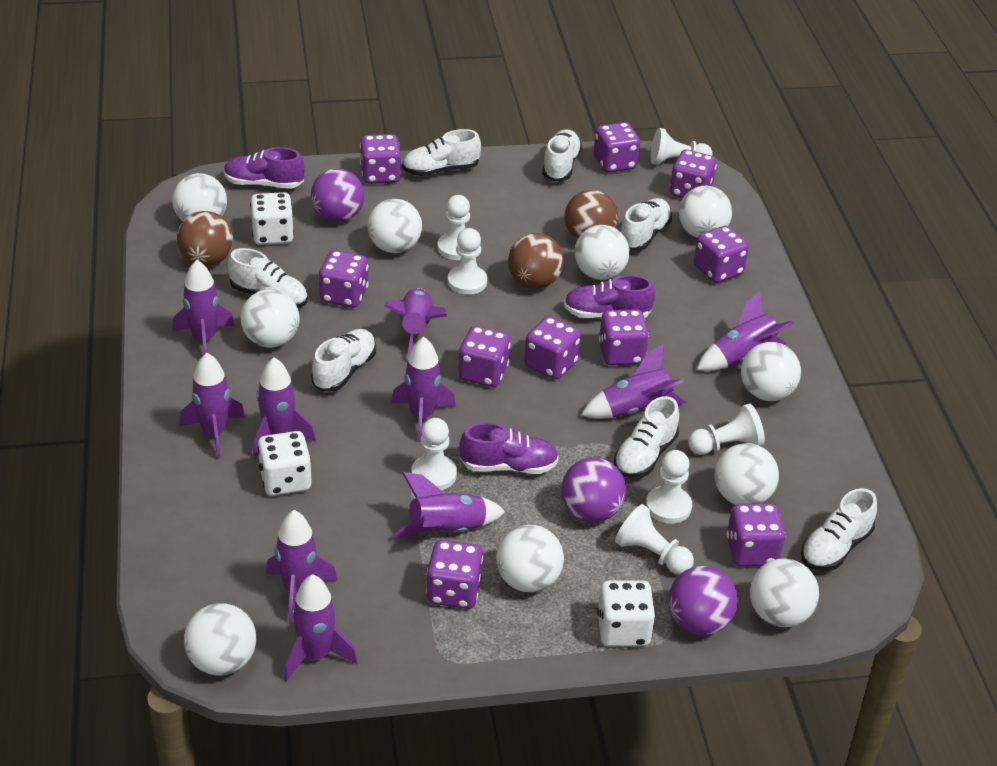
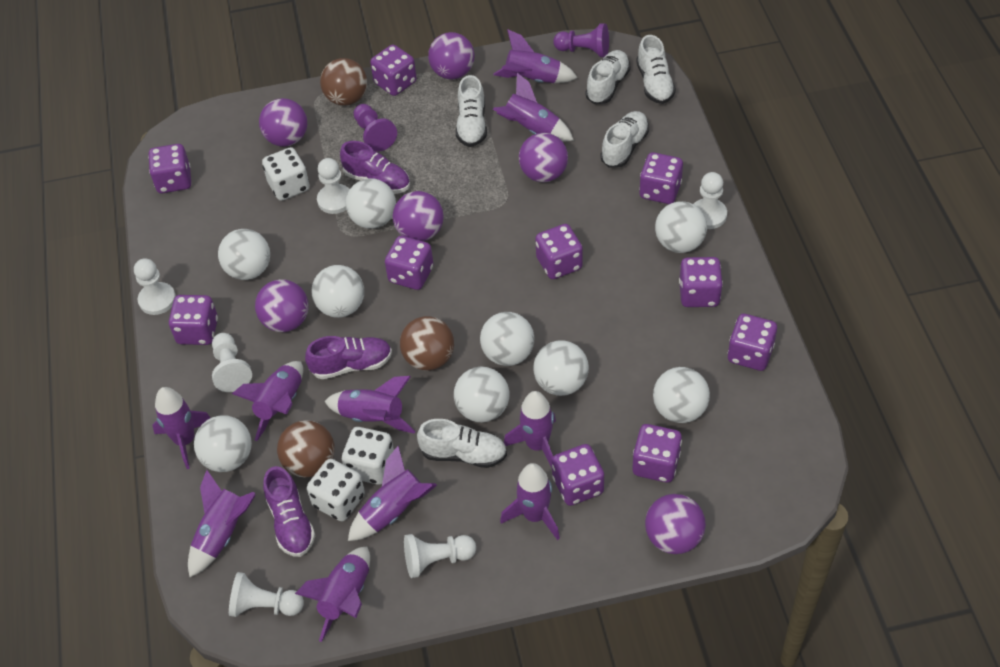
purple ball: 3 -> 6
purple pawn: 0 -> 2
white ball: 10 -> 9
white pawn: 7 -> 6
white shoe: 7 -> 5

